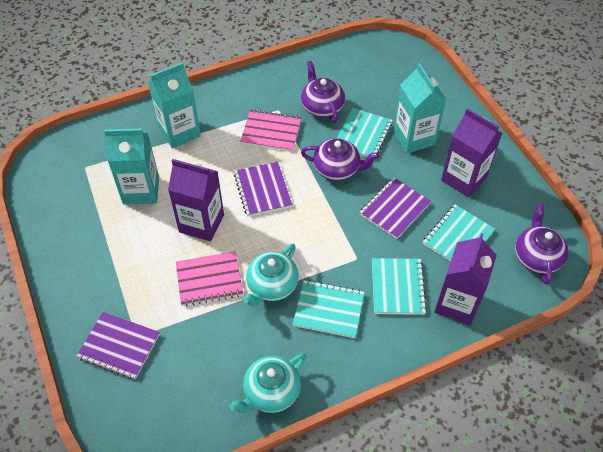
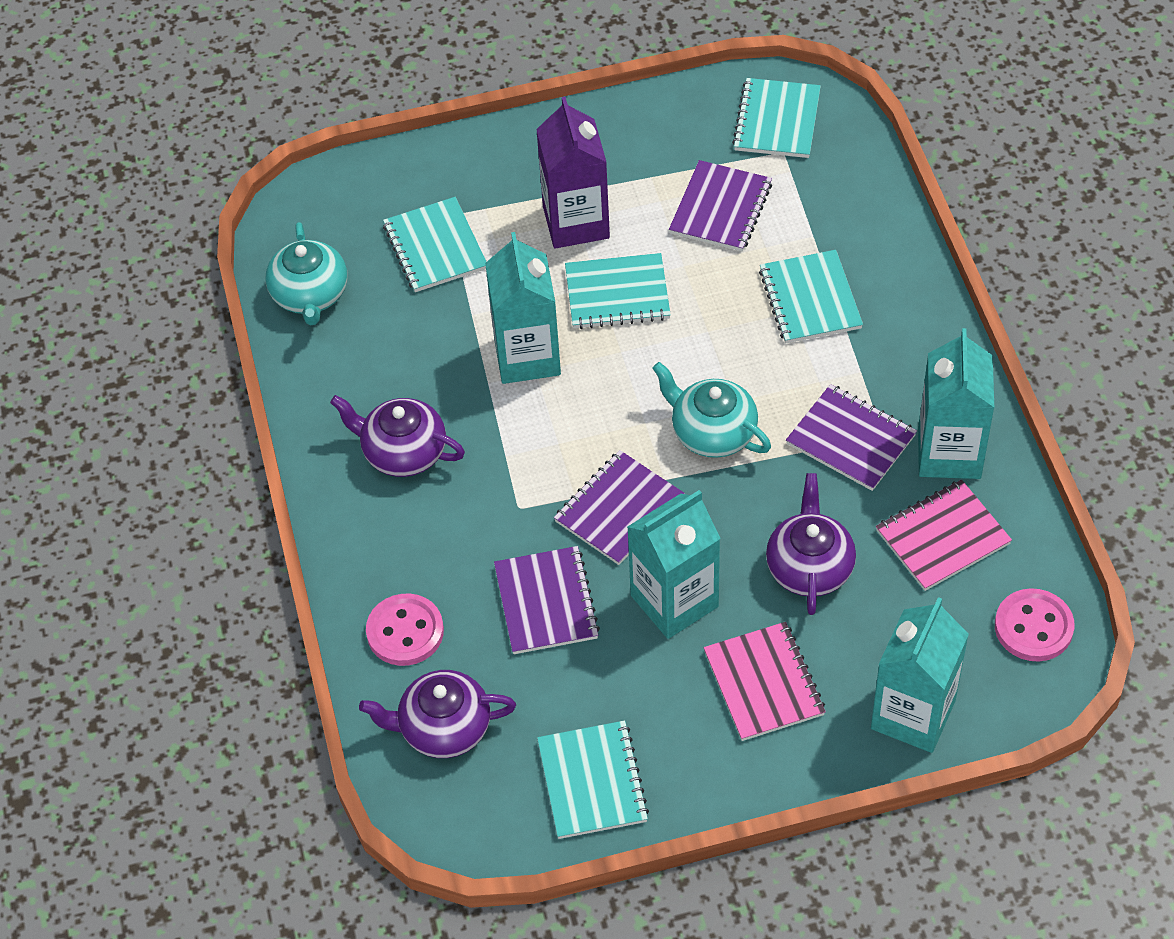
pink button: 0 -> 2
purple carton: 3 -> 1
purple notebook: 3 -> 4
turquoise carton: 3 -> 4
turquoise notebook: 4 -> 5

